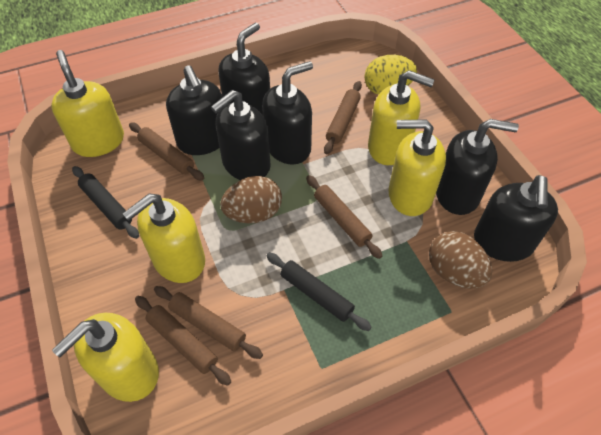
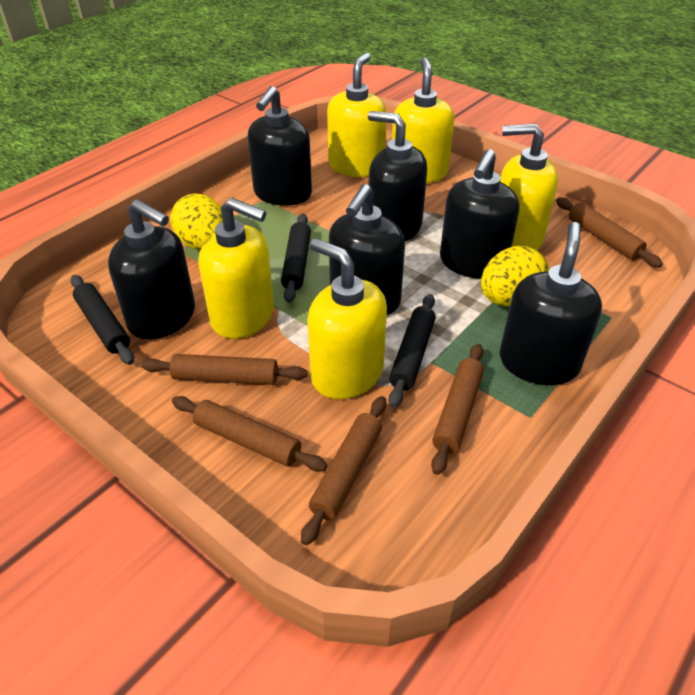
black rolling pin: 2 -> 3
brown egg: 2 -> 0
yellow egg: 1 -> 2

